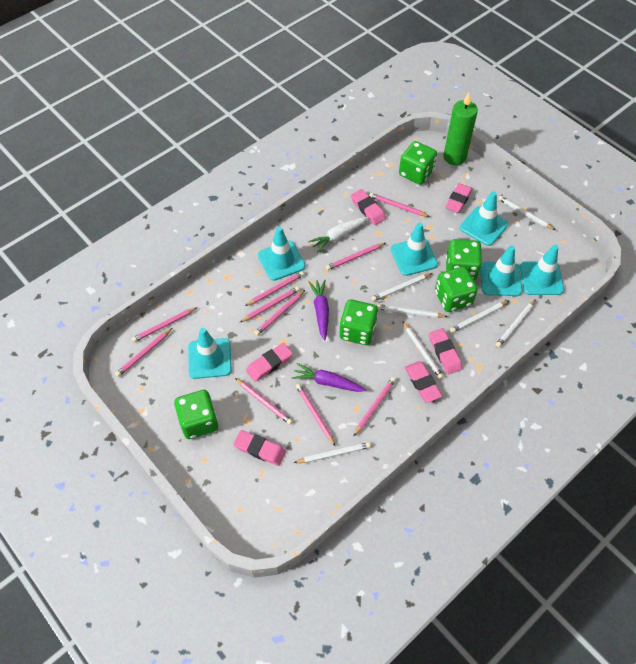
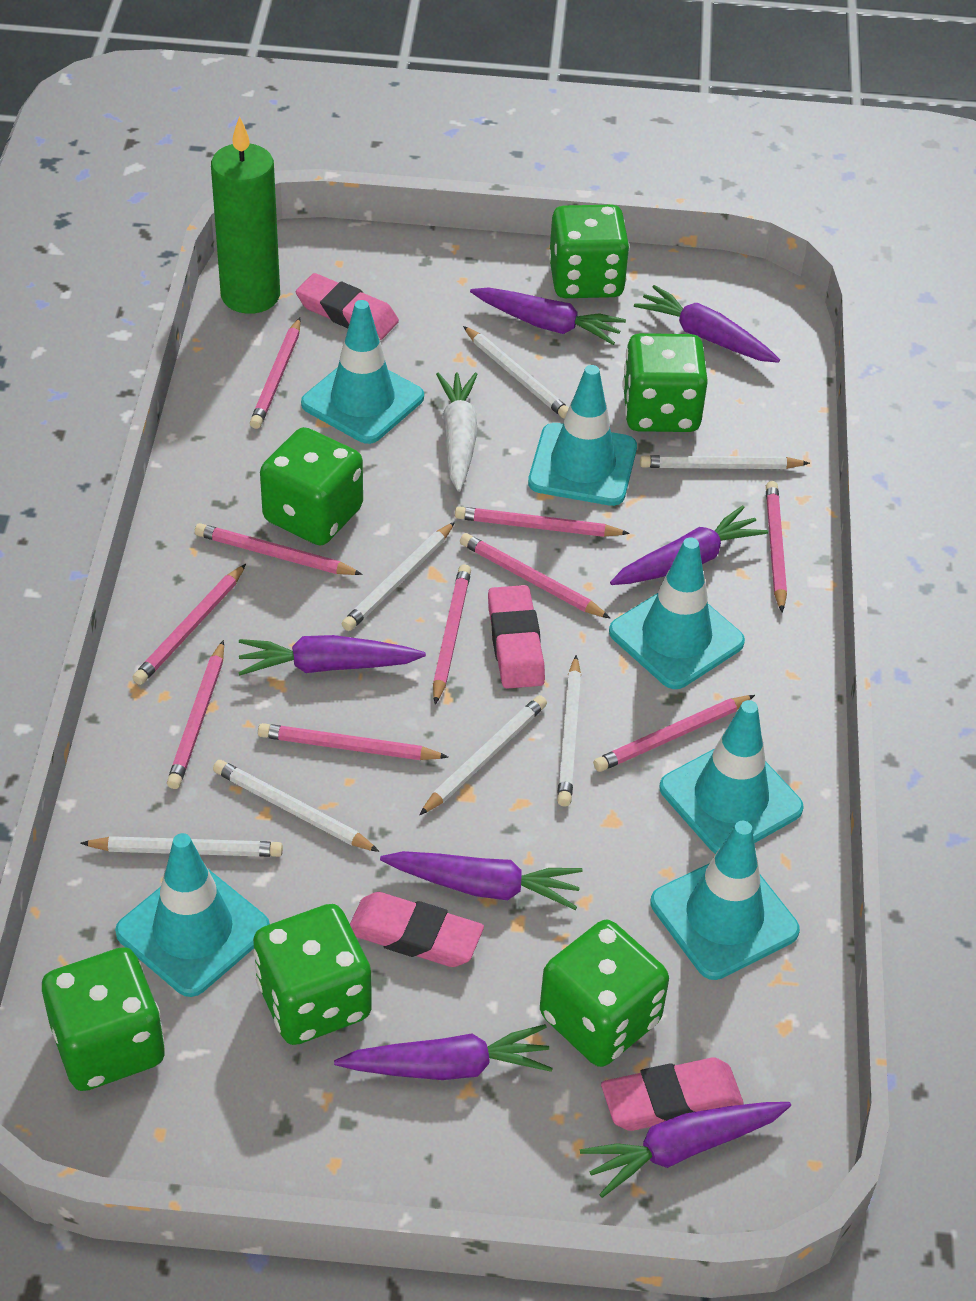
green dice: 5 -> 6
pink eraser: 6 -> 4
purple carrot: 2 -> 7

